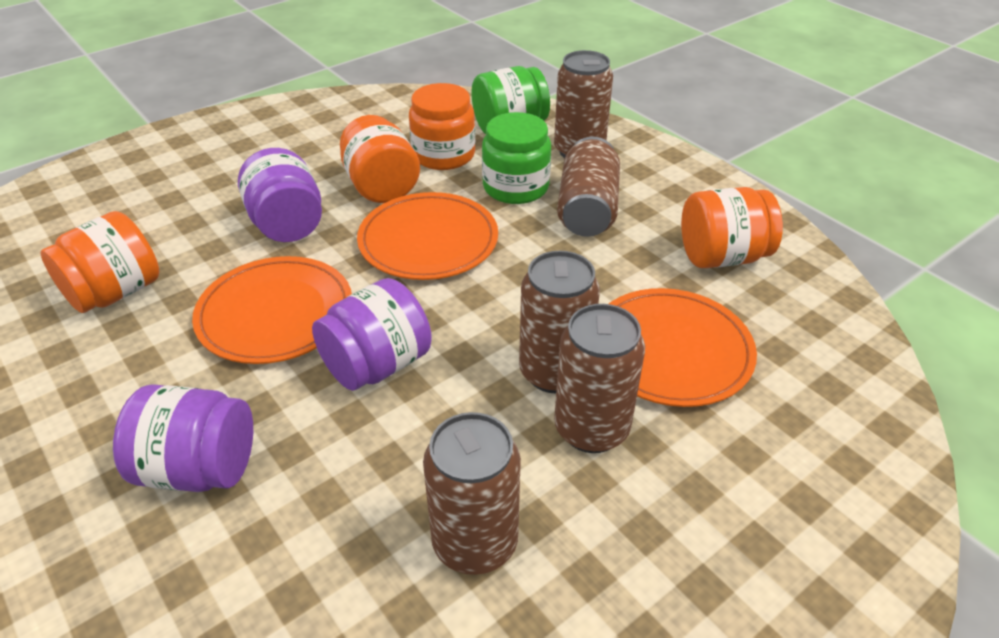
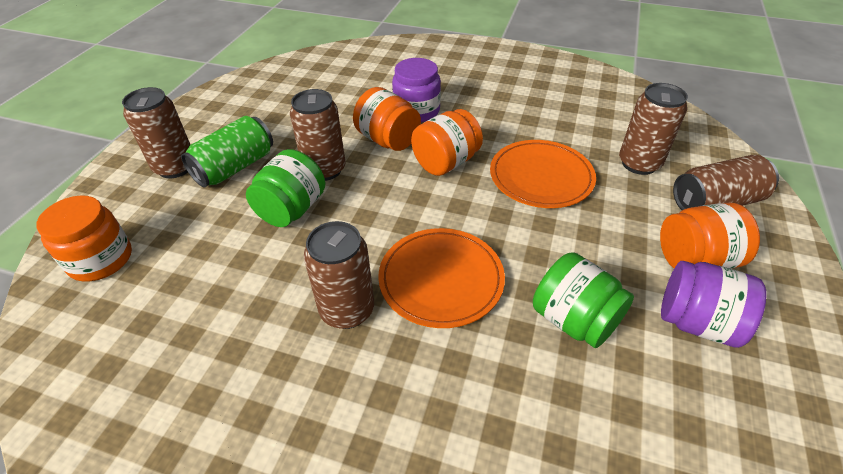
green can: 0 -> 1
orange plate: 3 -> 2
purple jar: 3 -> 2

